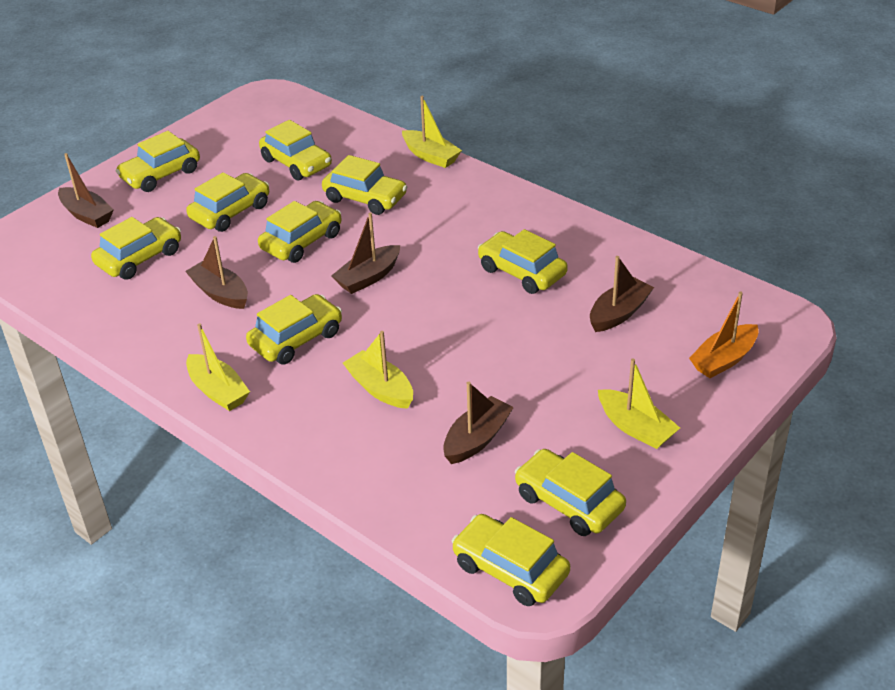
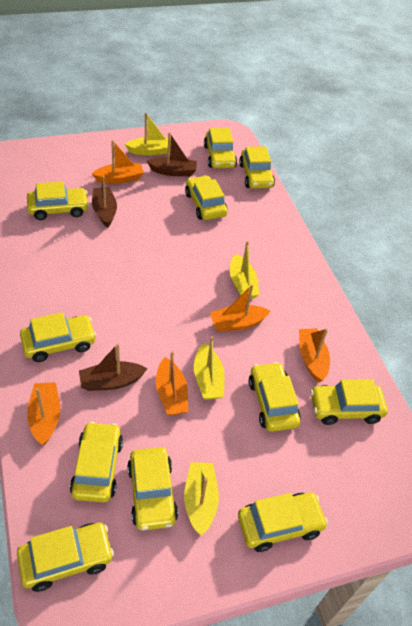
brown boat: 5 -> 3
orange boat: 1 -> 5
yellow car: 10 -> 11

